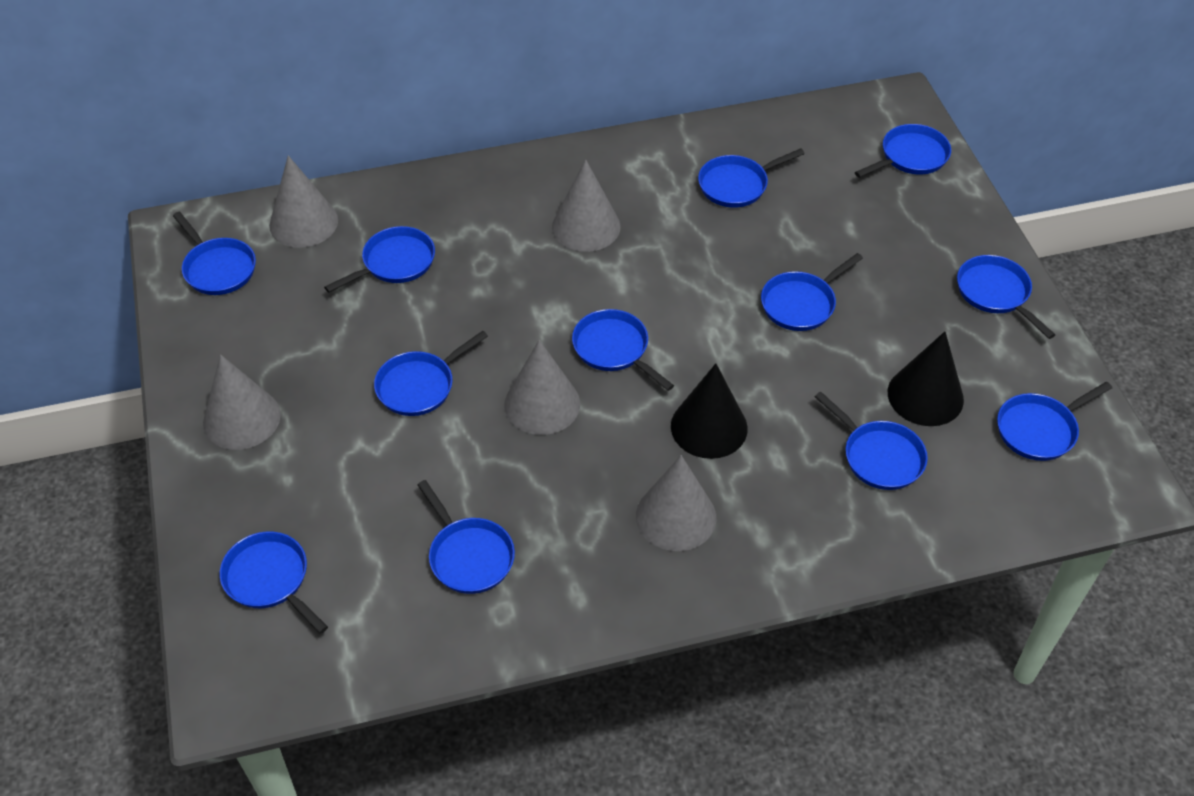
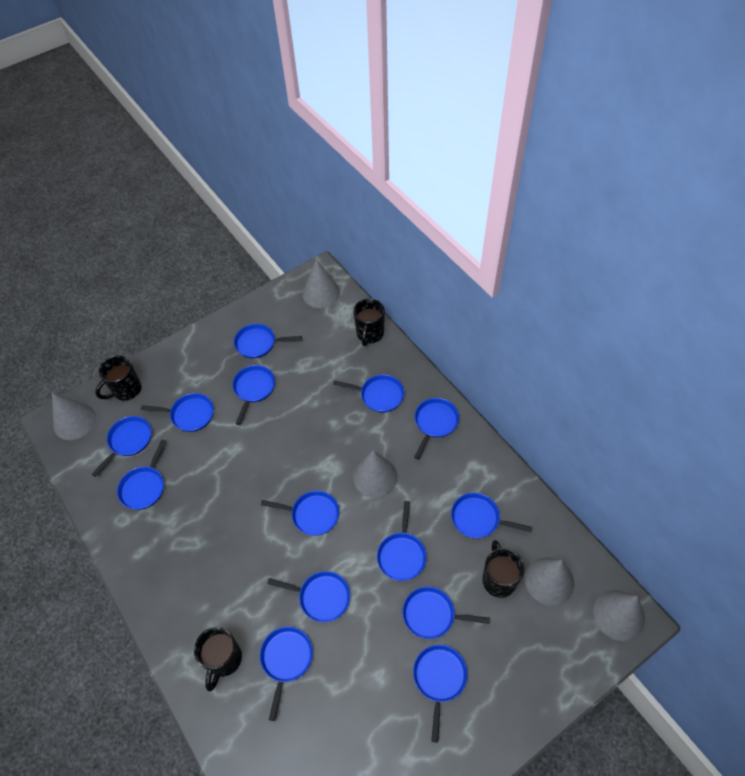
black cone: 2 -> 0
black mug: 0 -> 4
blue pan: 12 -> 14

